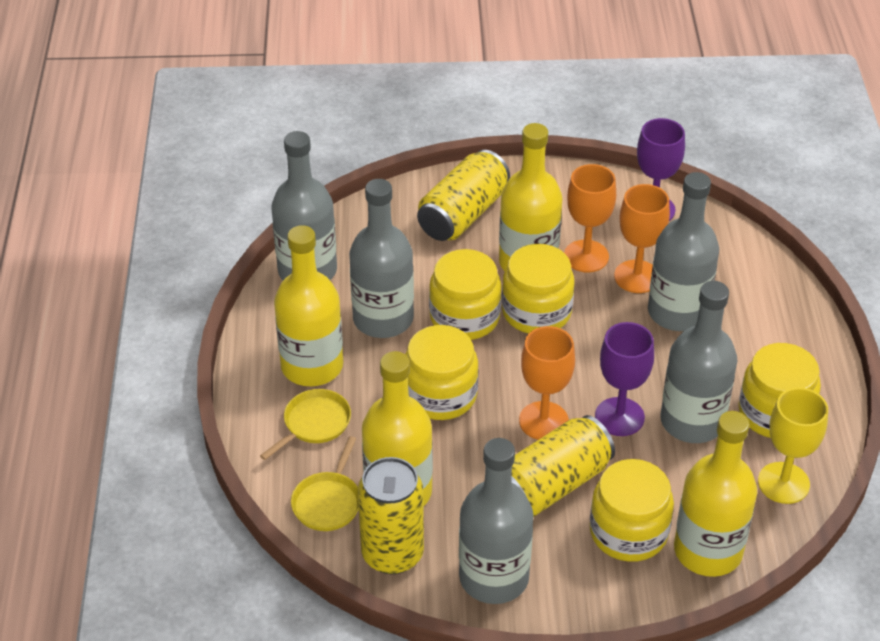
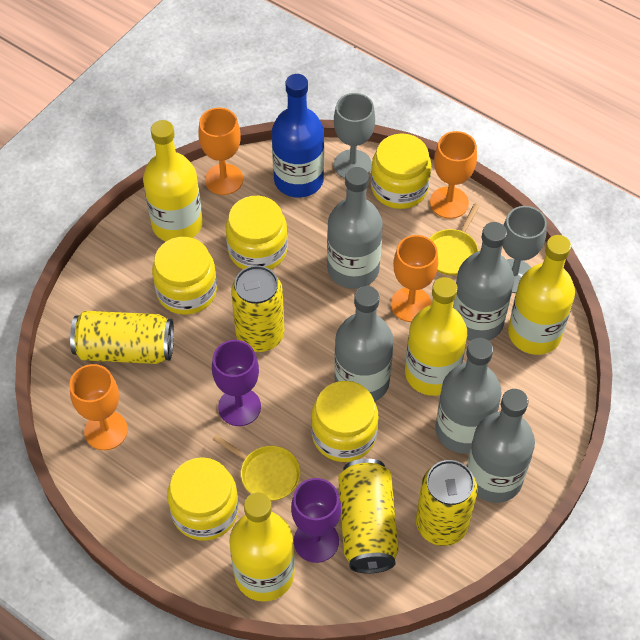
blue bottle: 0 -> 1
grey goblet: 0 -> 2
orange goblet: 3 -> 4
yellow can: 3 -> 4
yellow goblet: 1 -> 0

